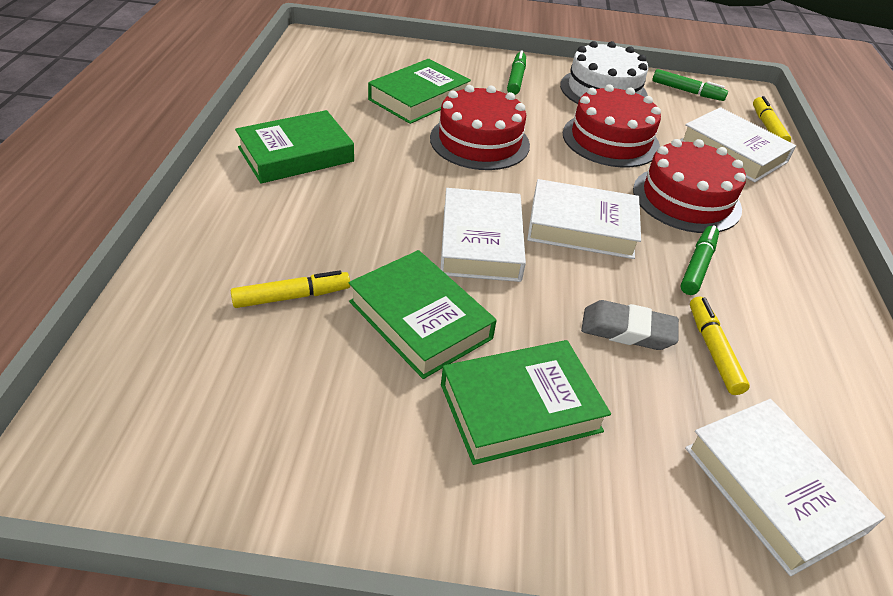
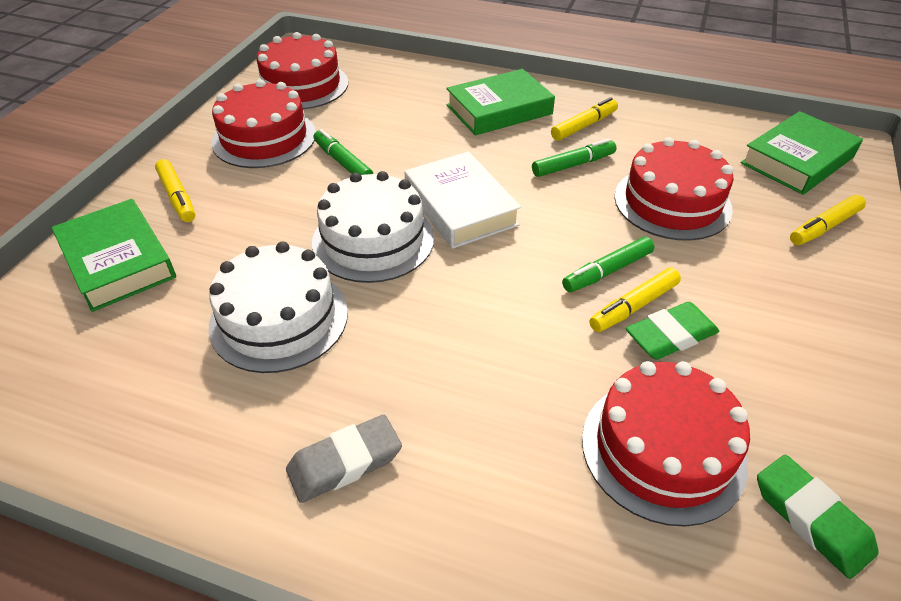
green book: 4 -> 3
green eraser: 0 -> 2
red cake: 3 -> 4
white book: 4 -> 1
white cake: 1 -> 2
yellow marker: 3 -> 4

